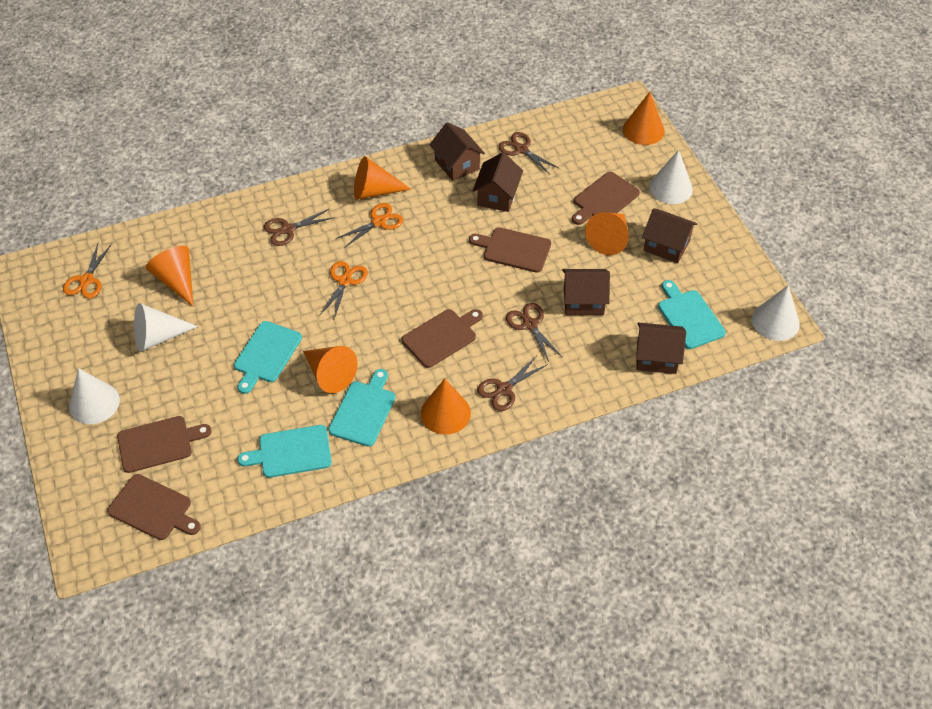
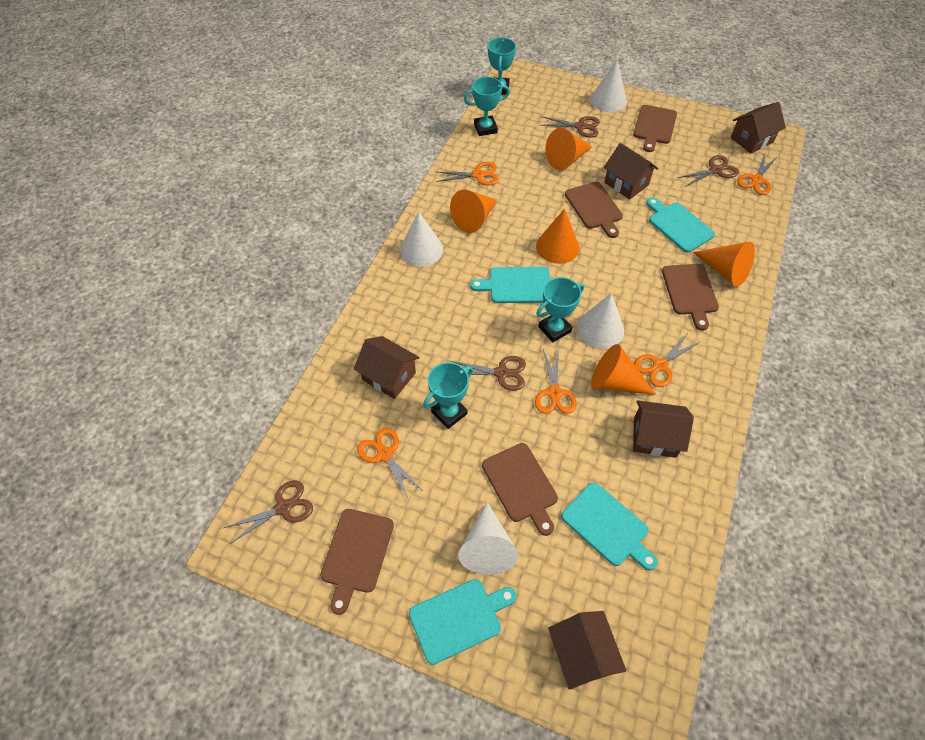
orange cone: 6 -> 5
orange scissors: 3 -> 5
turquoise trophy: 0 -> 4

